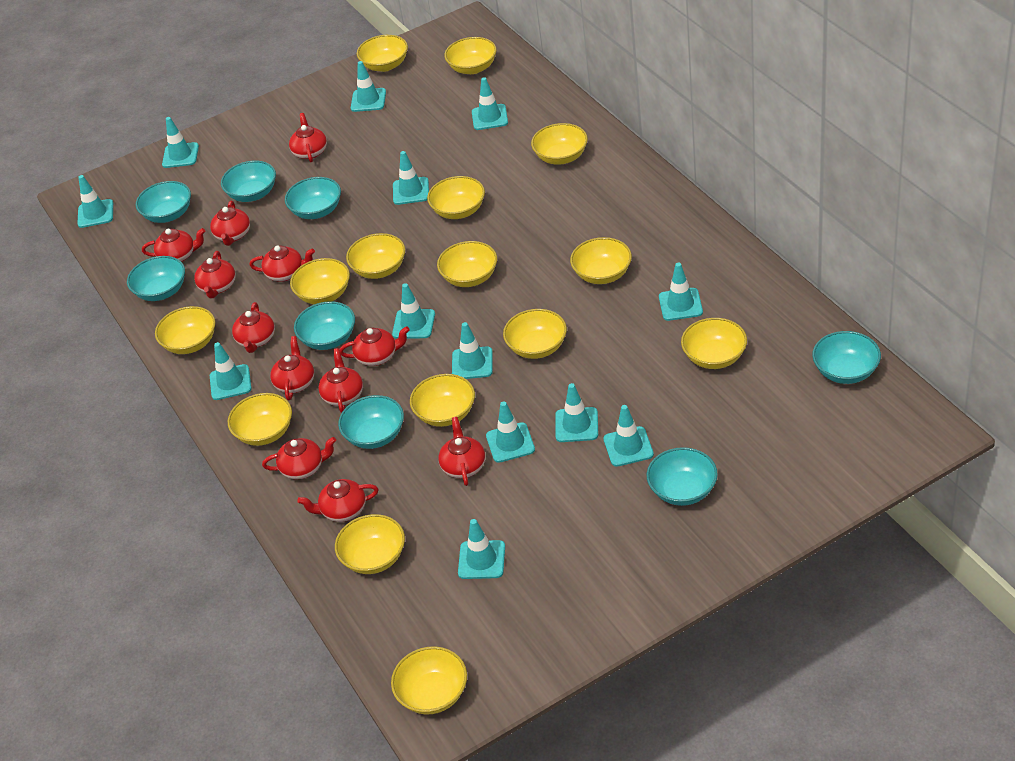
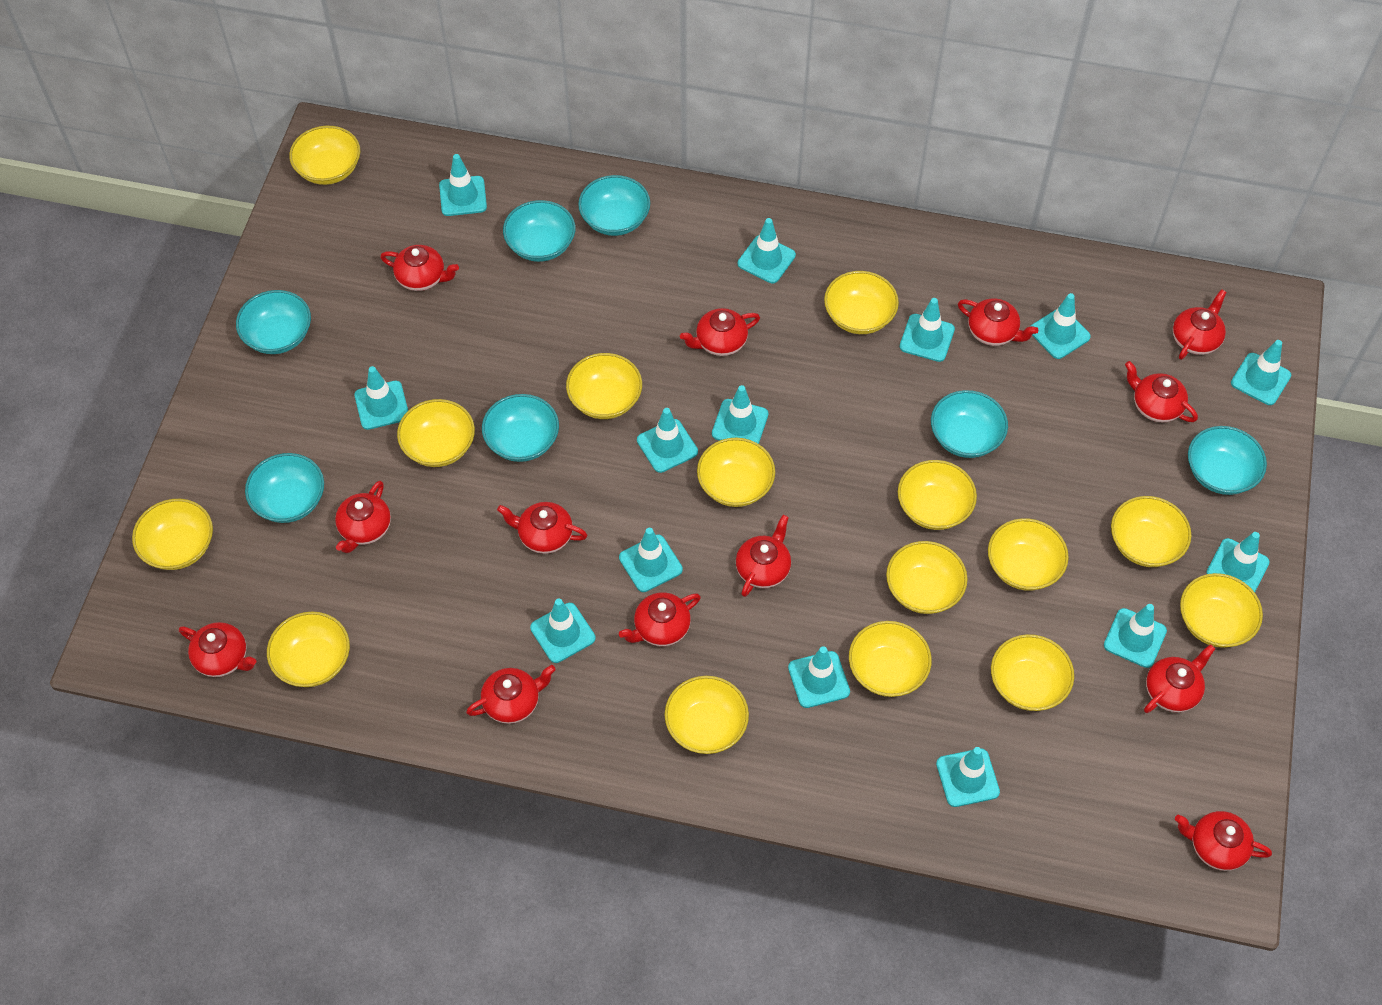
red teapot: 12 -> 13
turquoise bowl: 8 -> 7
turquoise traffic cone: 13 -> 14

